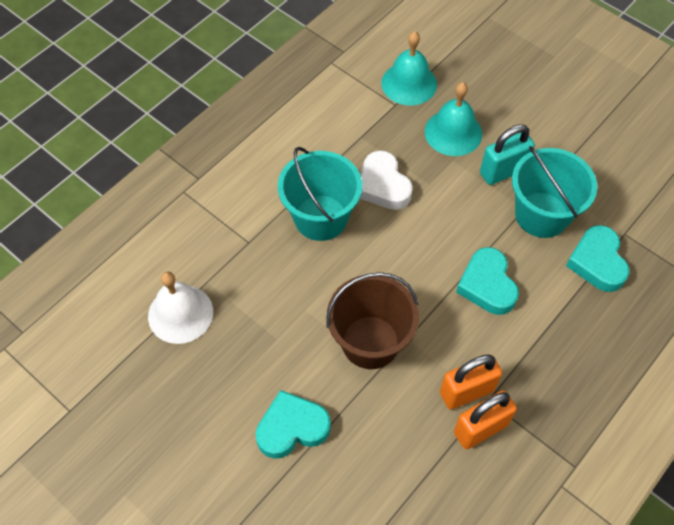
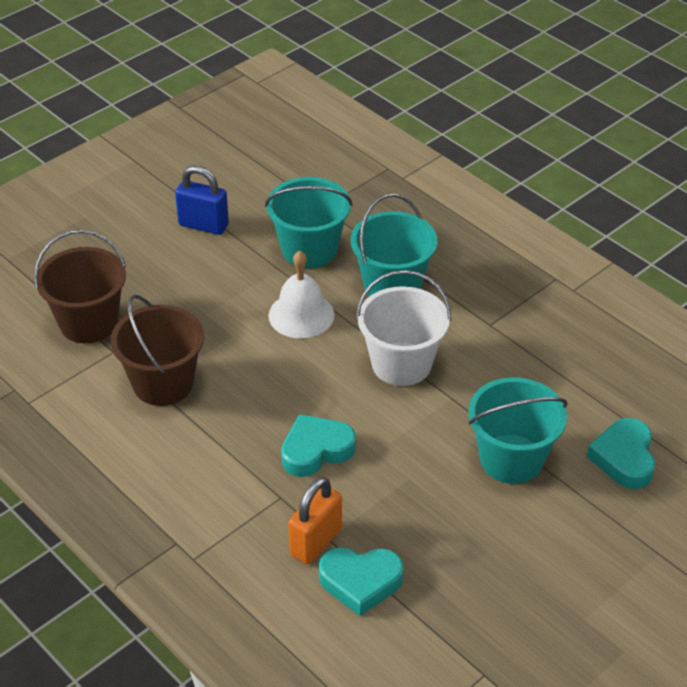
blue padlock: 0 -> 1
brown bucket: 1 -> 2
orange padlock: 2 -> 1
turquoise bell: 2 -> 0
turquoise bucket: 2 -> 3
turquoise padlock: 1 -> 0
white bucket: 0 -> 1
white heart: 1 -> 0

